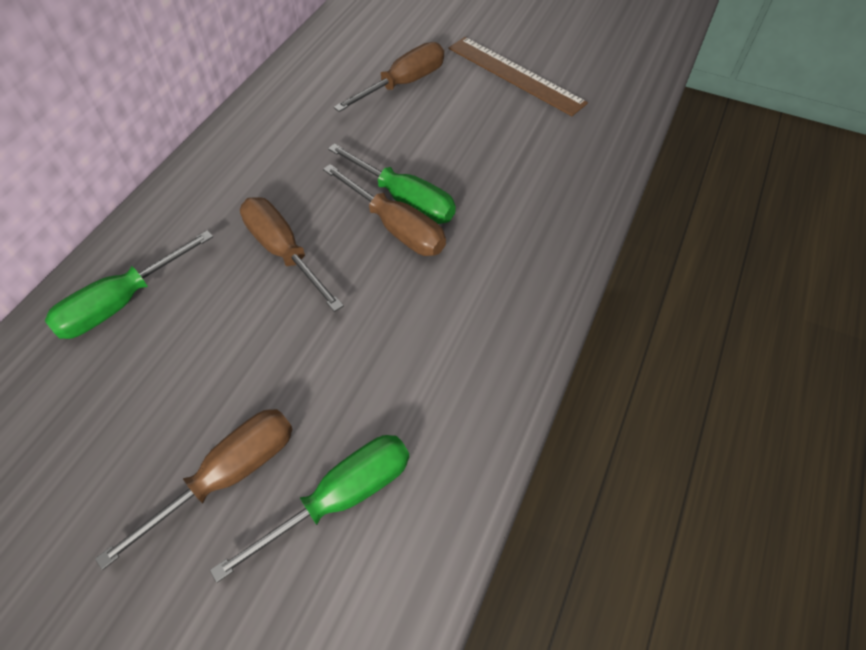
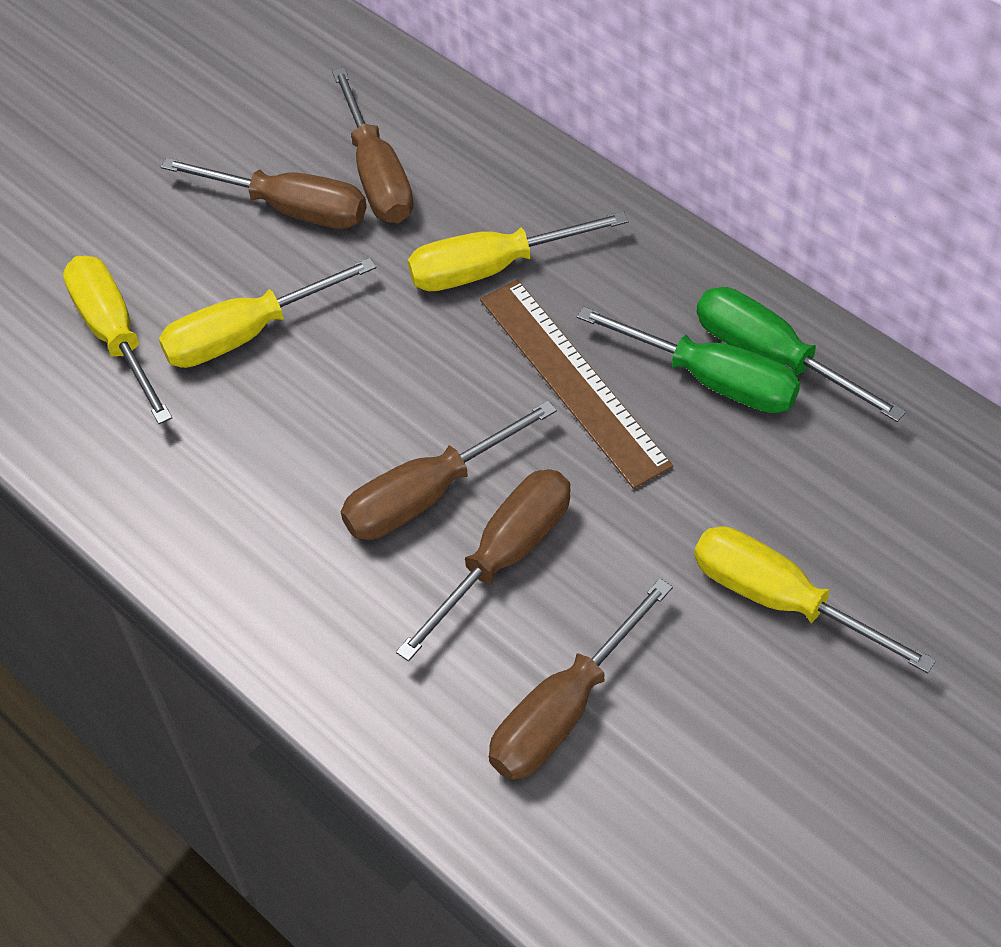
brown screwdriver: 4 -> 5
green screwdriver: 3 -> 2
yellow screwdriver: 0 -> 4

